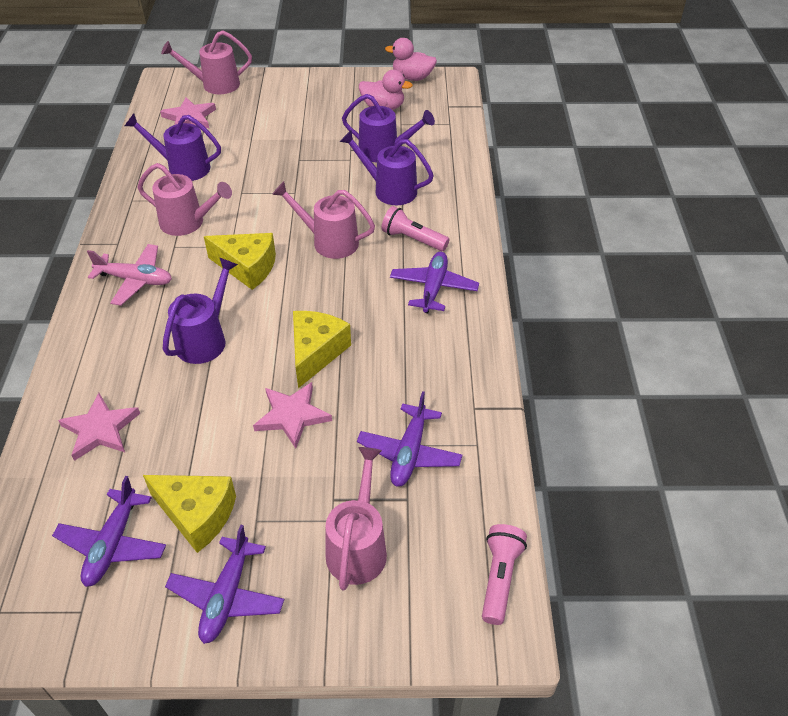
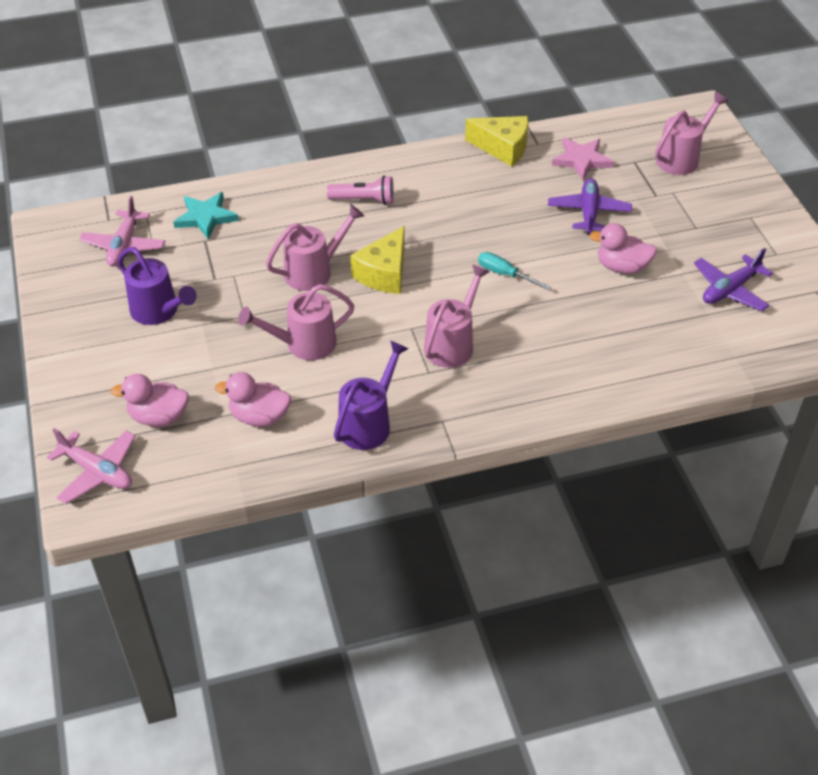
pink duck: 2 -> 3
pink flashlight: 2 -> 1
pink plane: 1 -> 2
pink star: 3 -> 1
purple plane: 4 -> 2
purple watering can: 4 -> 2
turquoise screwdriver: 0 -> 1
turquoise star: 0 -> 1
yellow cheese: 3 -> 2

